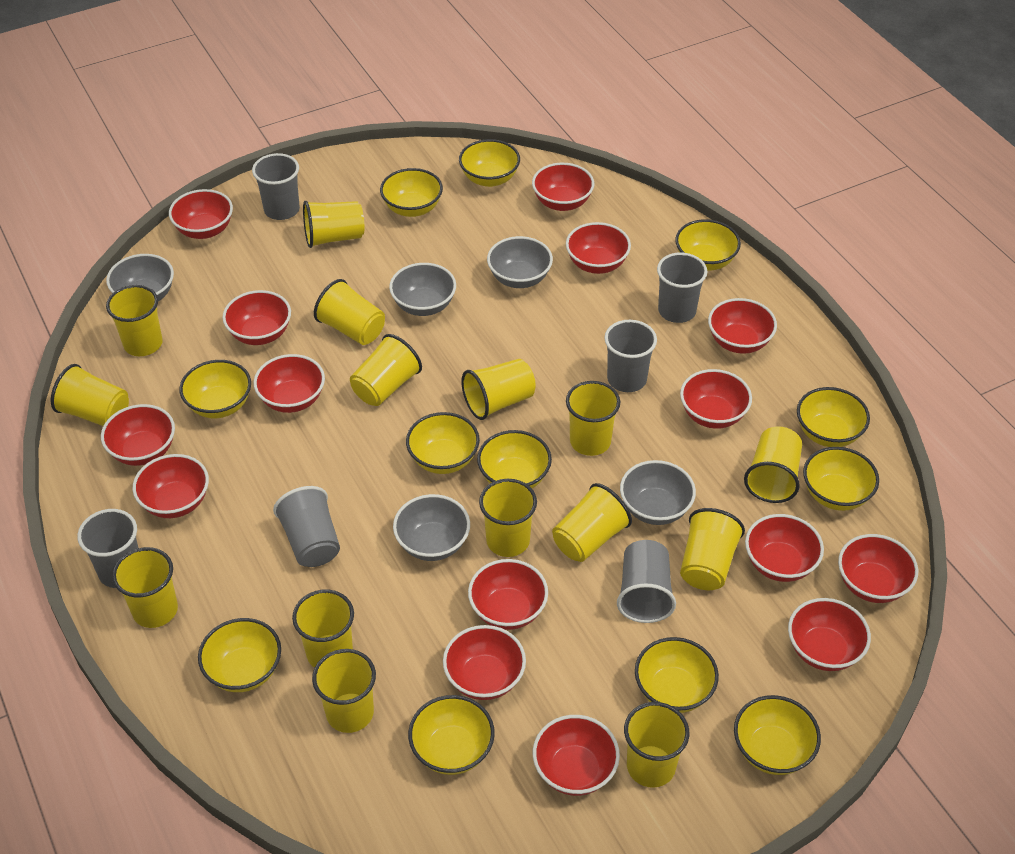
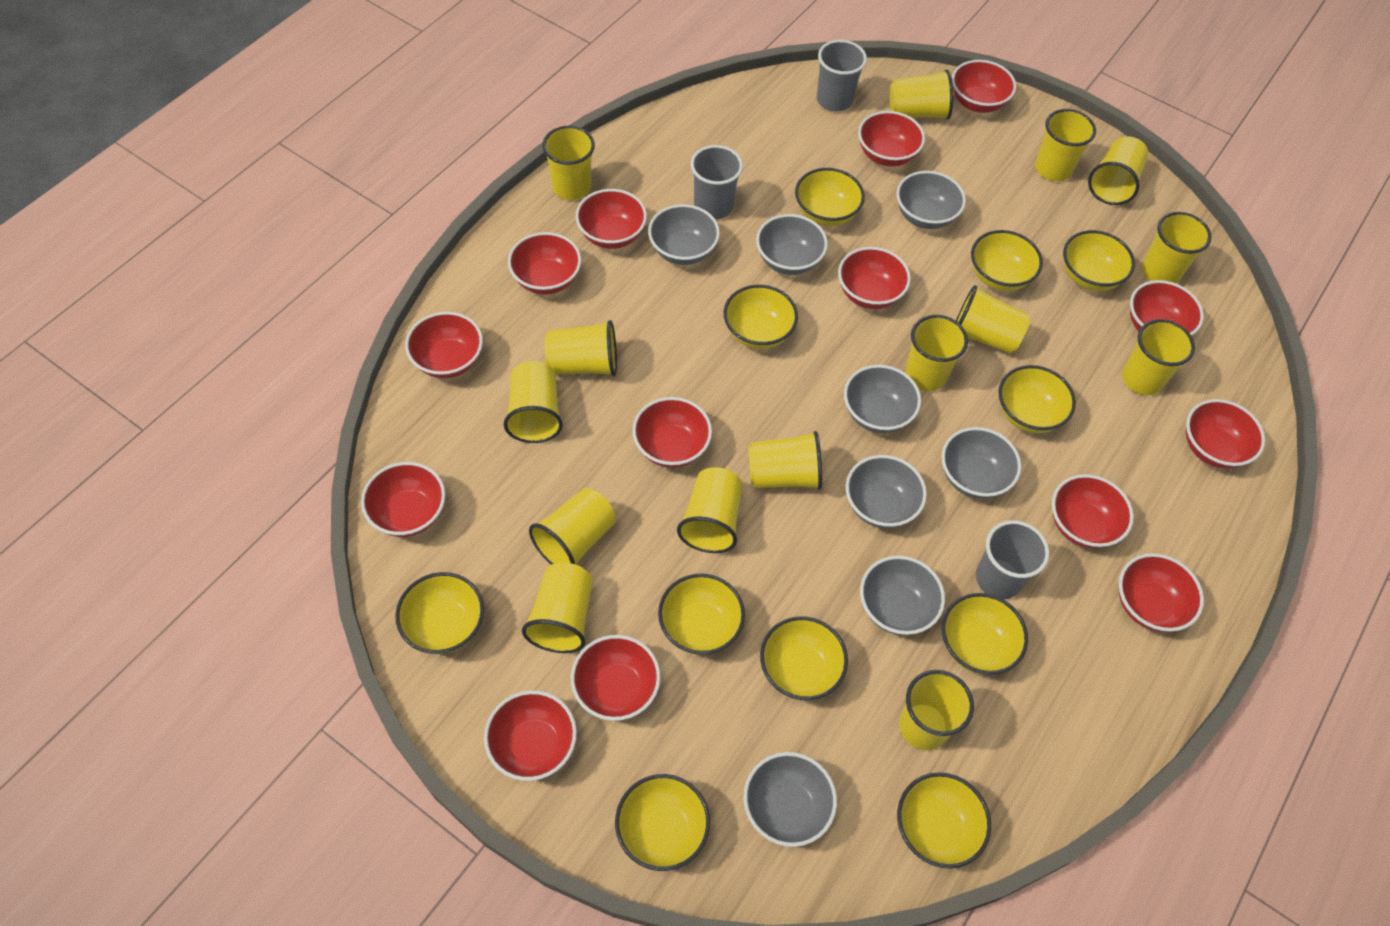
grey bowl: 5 -> 8
grey cup: 6 -> 3
red bowl: 15 -> 14
yellow bowl: 12 -> 11

